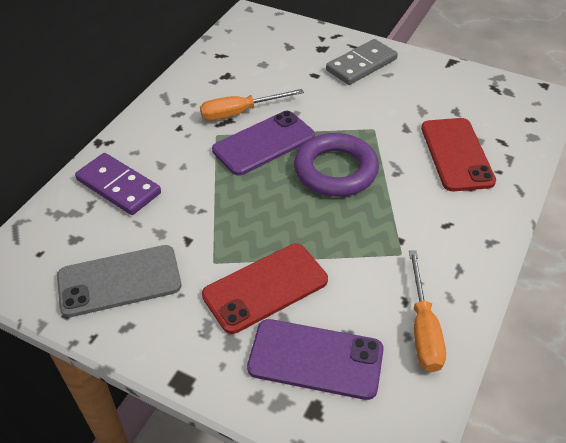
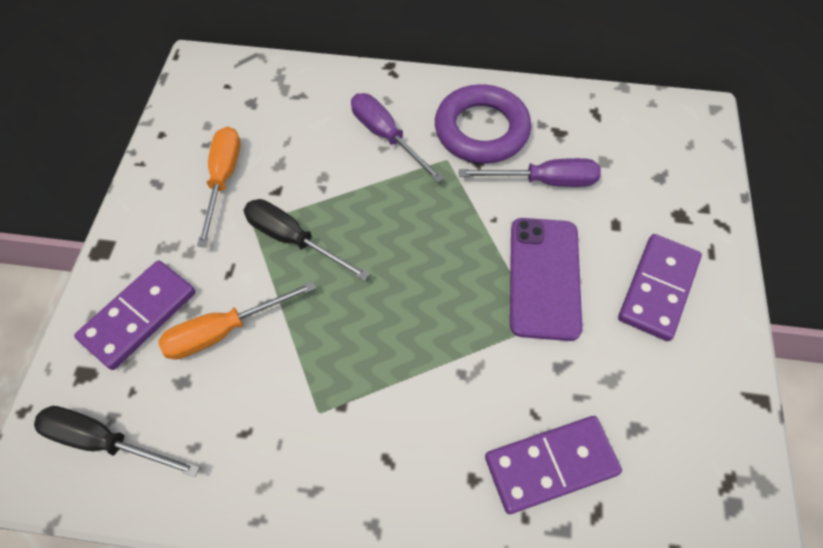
black screwdriver: 0 -> 2
grey domino: 1 -> 0
grey phone: 1 -> 0
purple domino: 1 -> 3
purple phone: 2 -> 1
purple screwdriver: 0 -> 2
red phone: 2 -> 0

